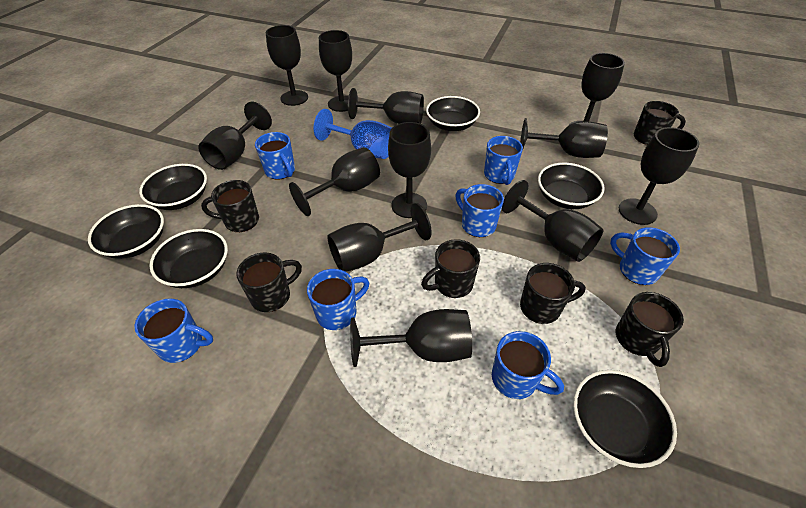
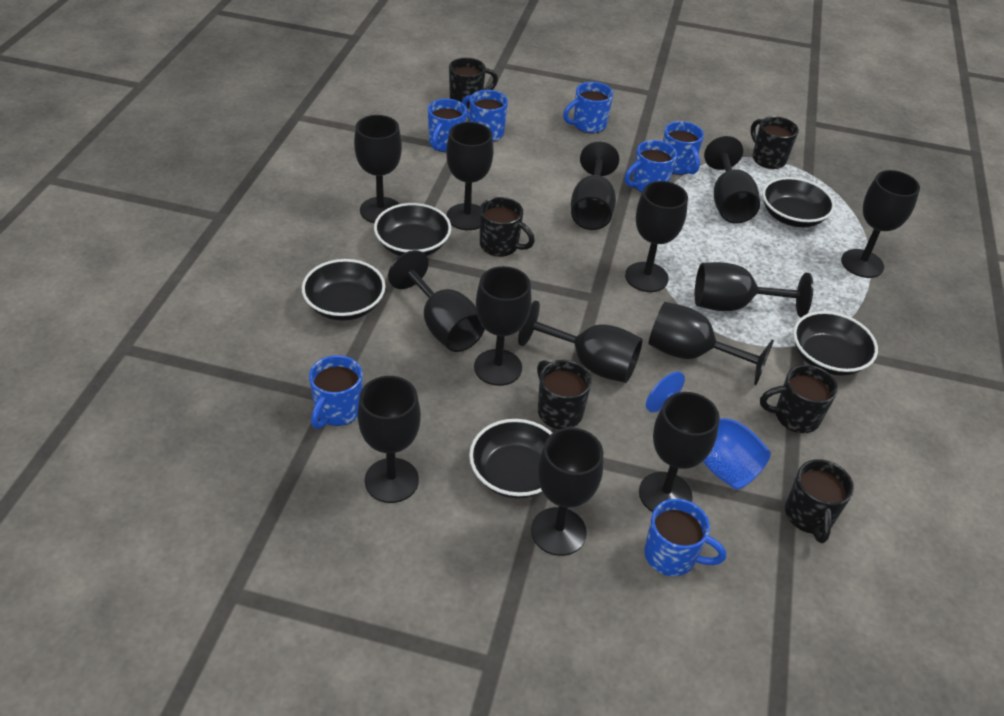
black bowl: 6 -> 5
black goblet: 12 -> 14

